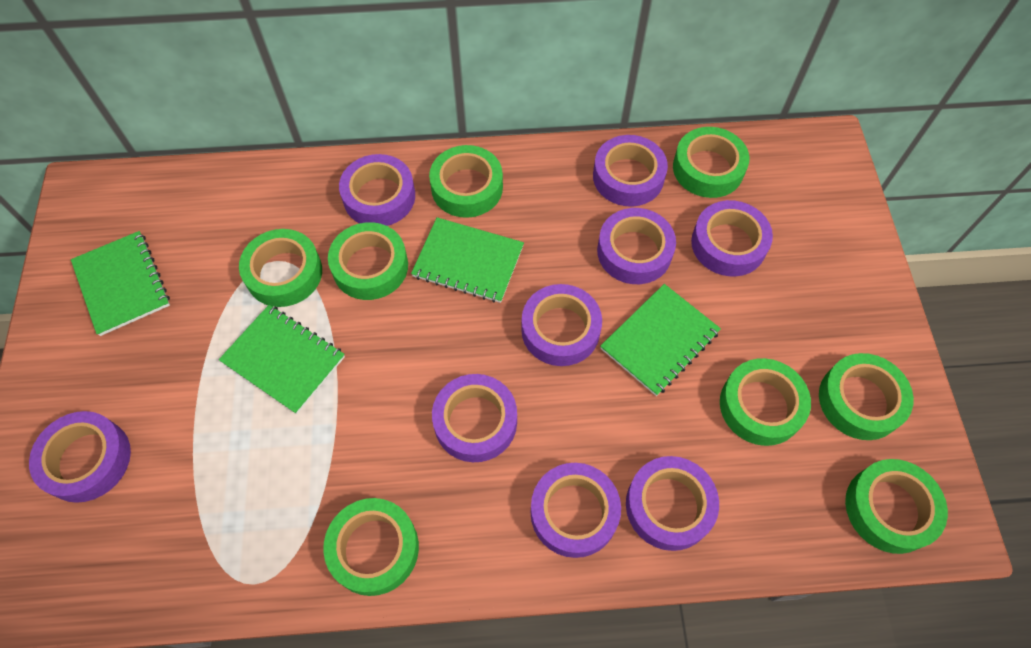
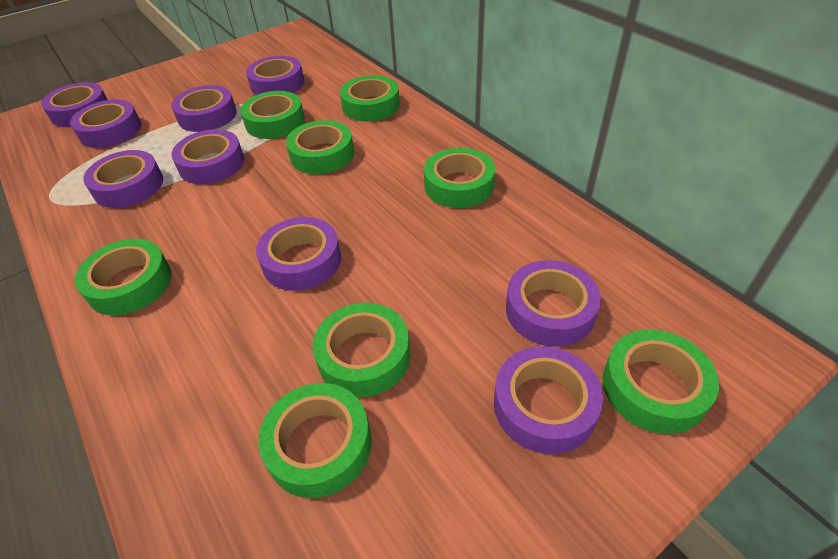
green notebook: 4 -> 0

